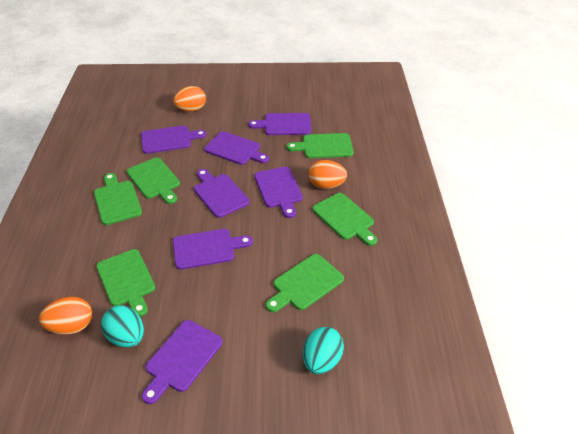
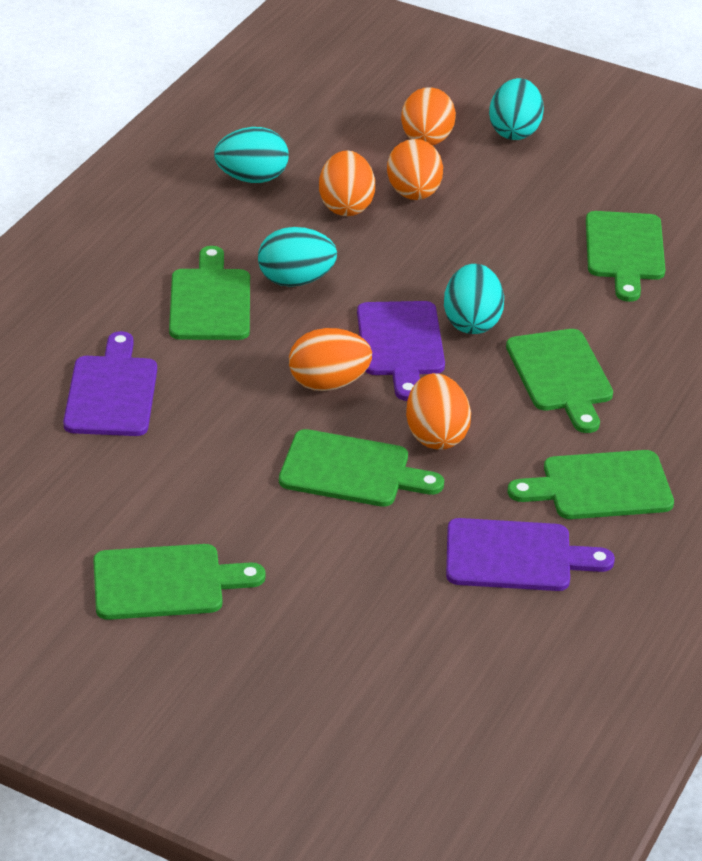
orange egg: 3 -> 5
purple cutting board: 7 -> 3
turquoise egg: 2 -> 4

